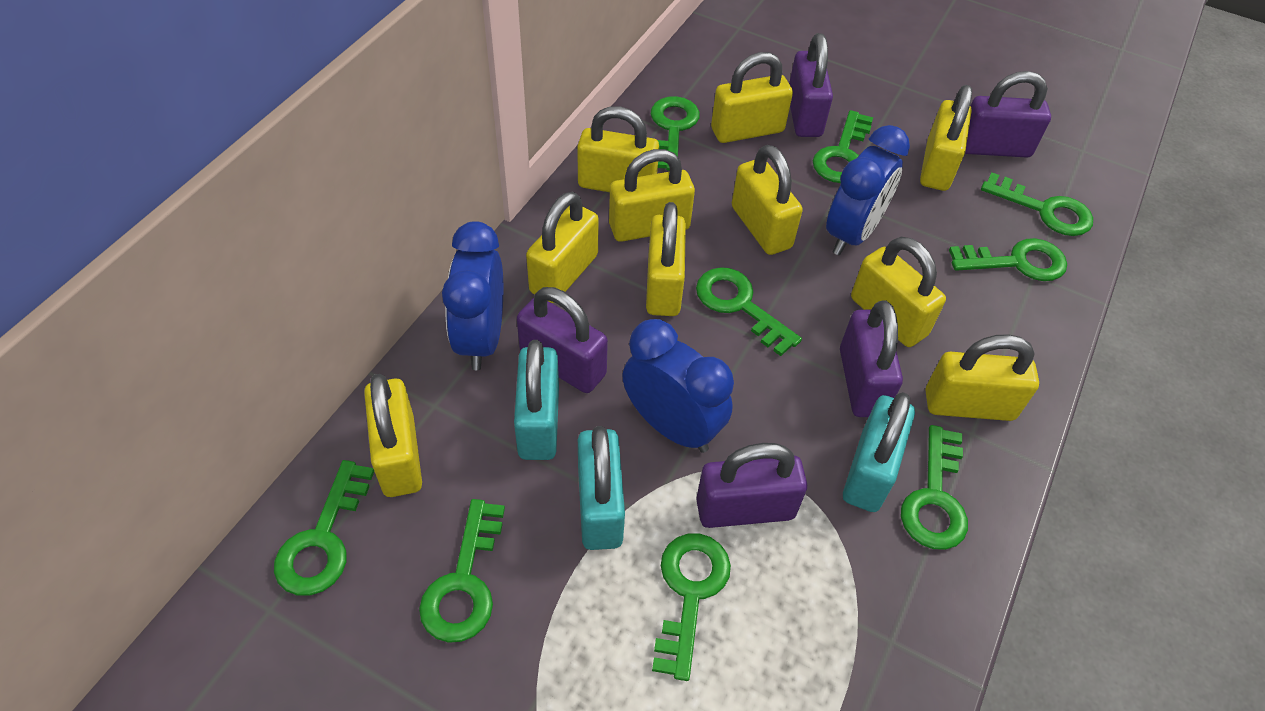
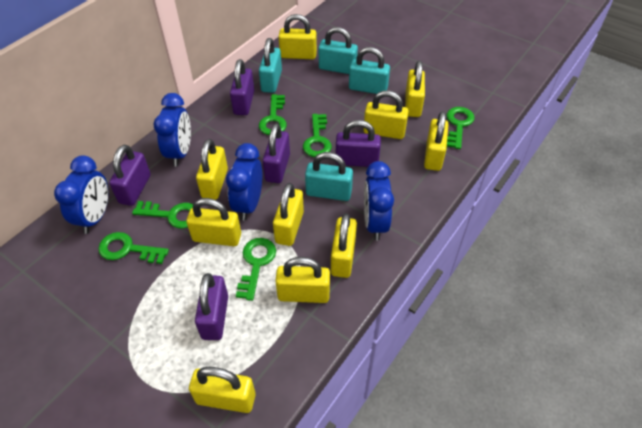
blue clock: 3 -> 4
green key: 9 -> 6
turquoise padlock: 3 -> 4

